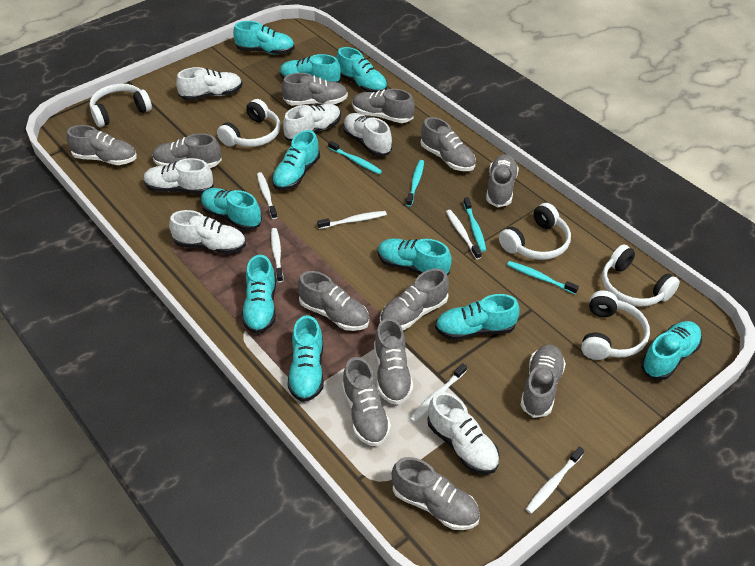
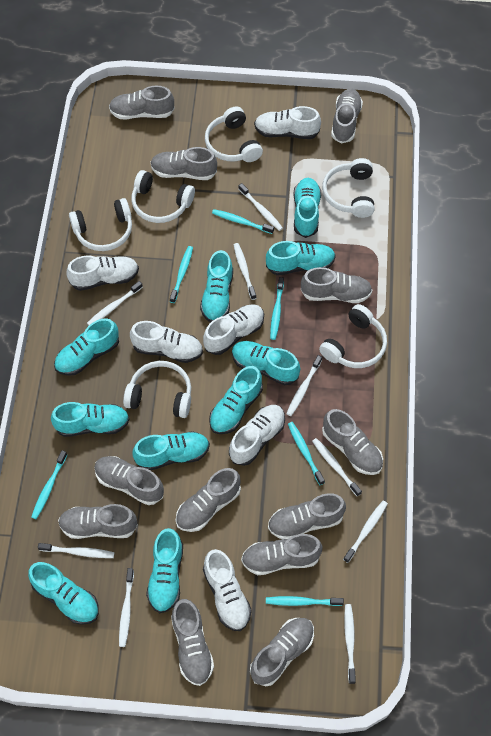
turquoise toothbrush: 4 -> 6
white headphones: 5 -> 6
white toothbrush: 6 -> 9

